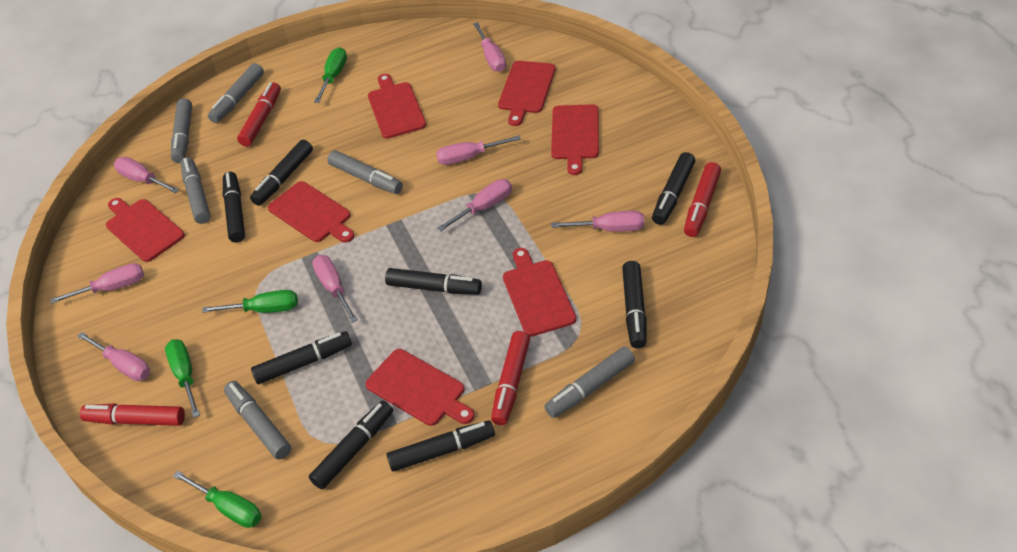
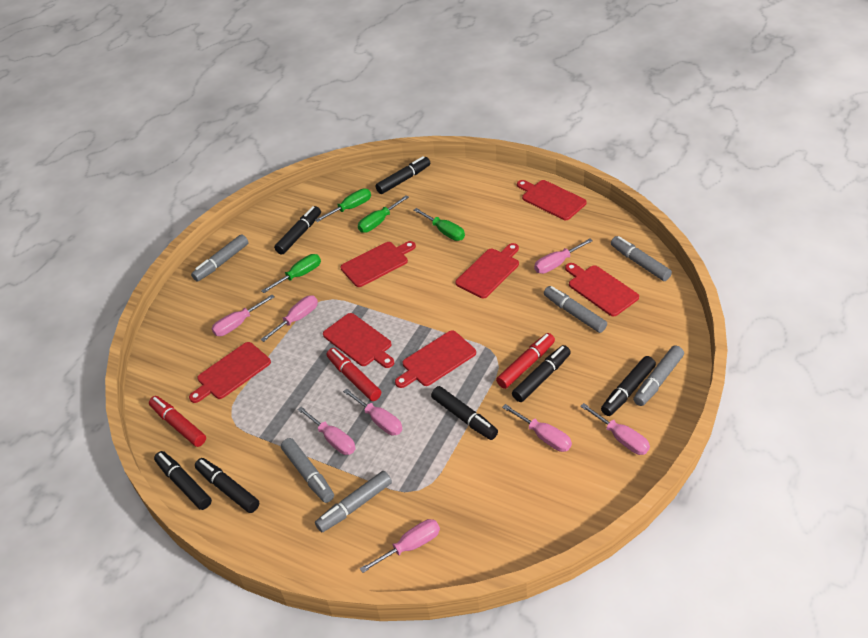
black marker: 8 -> 7
red marker: 4 -> 3

